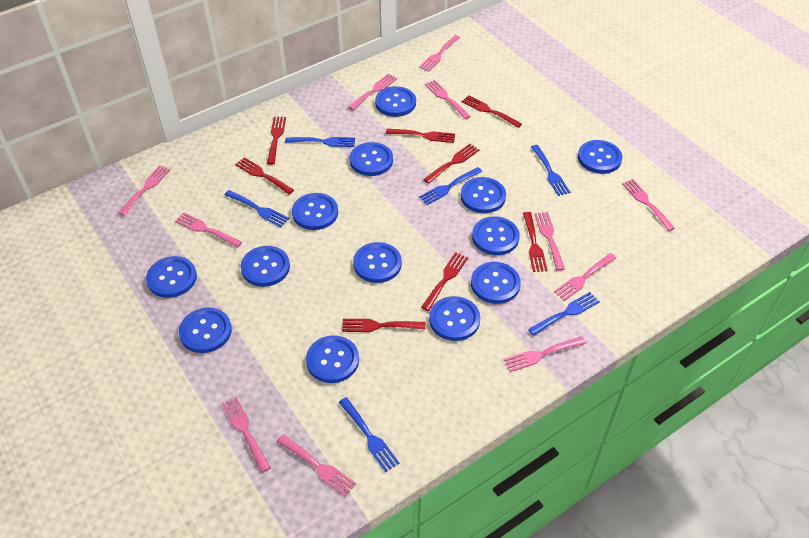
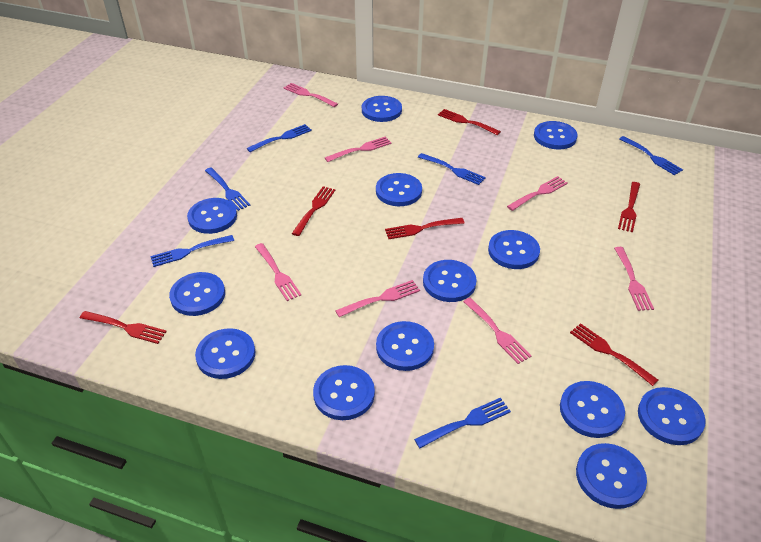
pink fork: 11 -> 7
red fork: 8 -> 6

